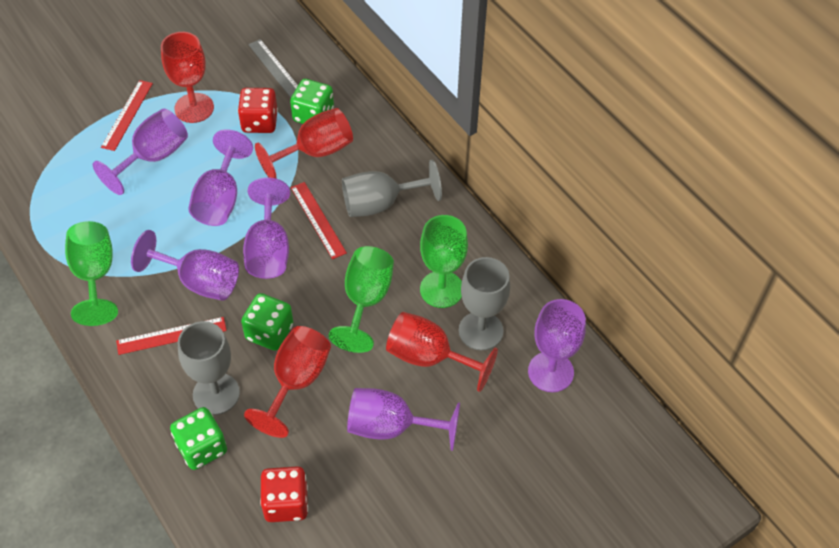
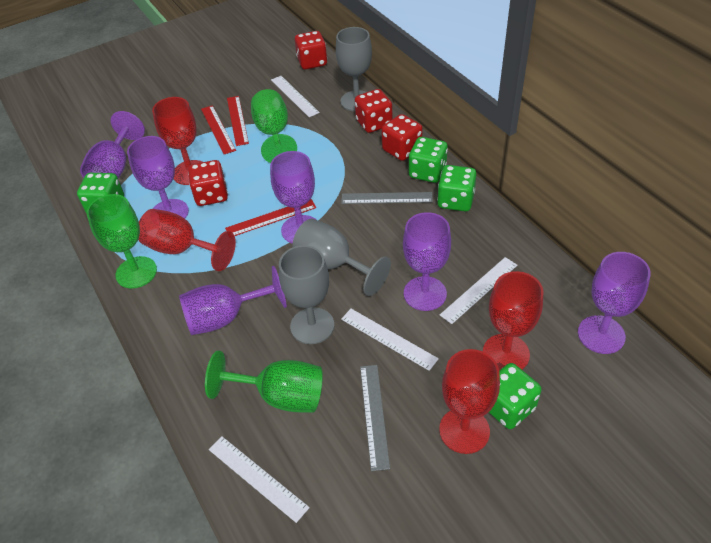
green dice: 3 -> 4
grey ruler: 1 -> 2
red dice: 2 -> 4
white ruler: 0 -> 4

